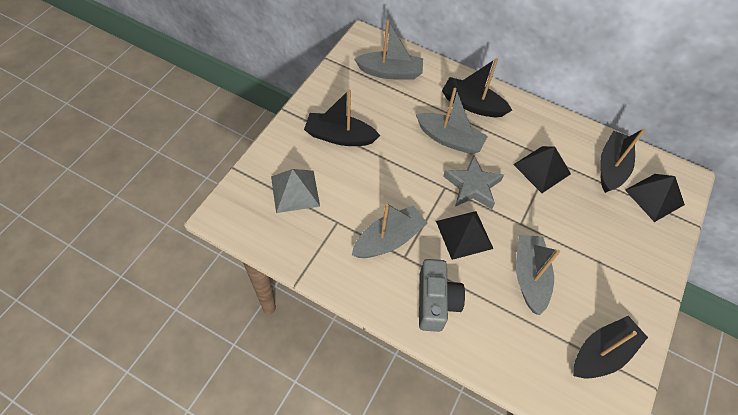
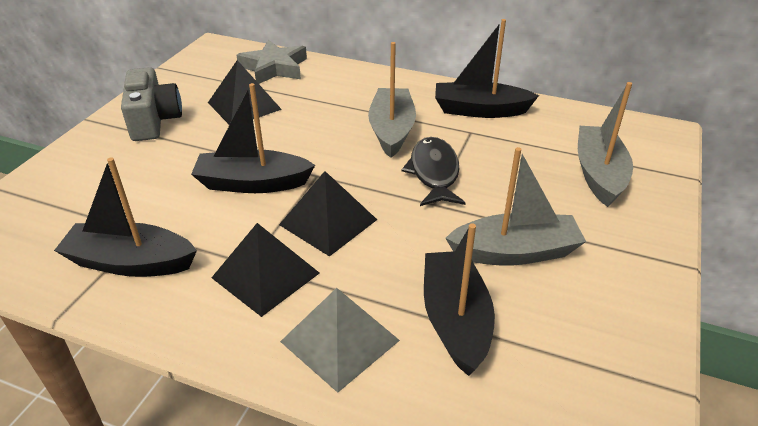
black fish: 0 -> 1
grey boat: 4 -> 3

